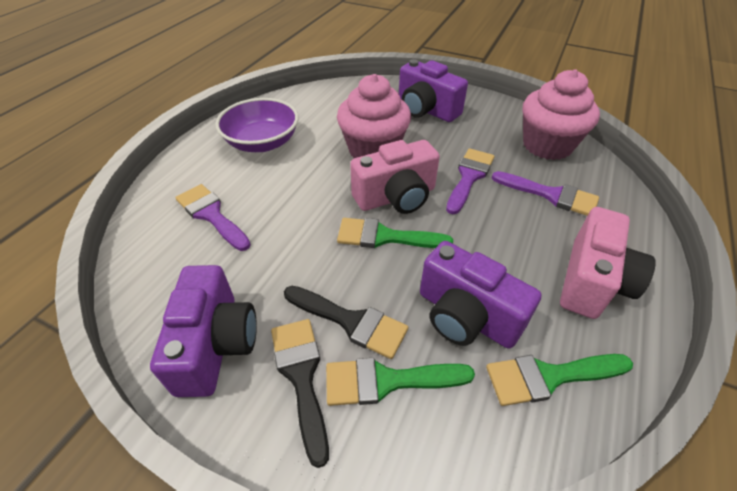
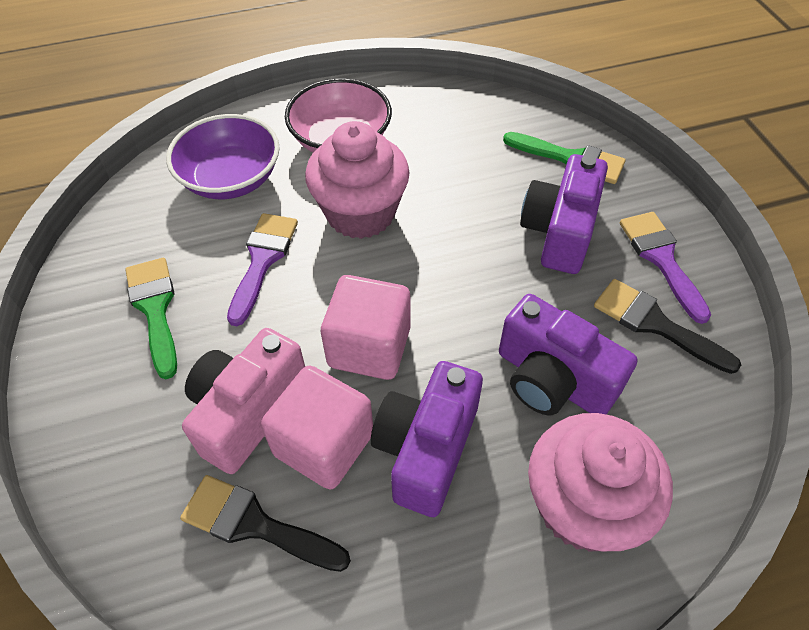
green brush: 3 -> 2
pink bowl: 0 -> 1
pink camera: 2 -> 1
pink cube: 0 -> 2
purple brush: 3 -> 2

